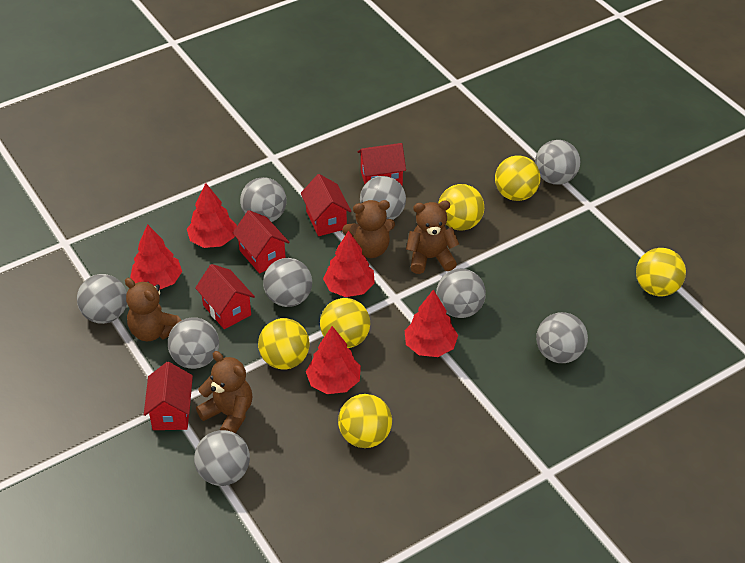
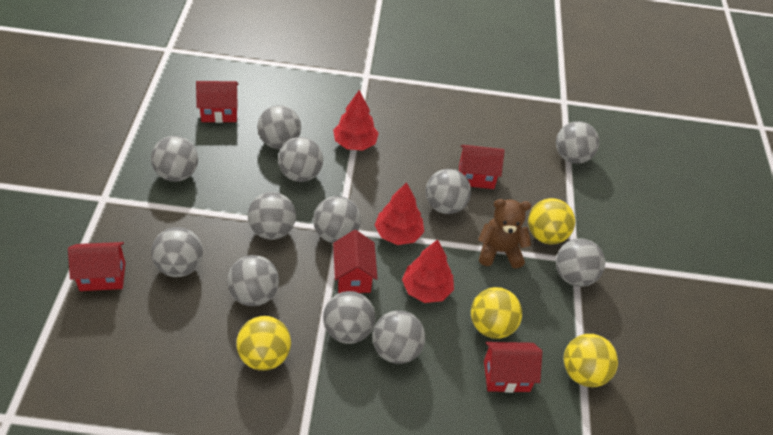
brown teddy bear: 4 -> 1
grey ball: 9 -> 12
red tree: 5 -> 3
yellow ball: 6 -> 4

